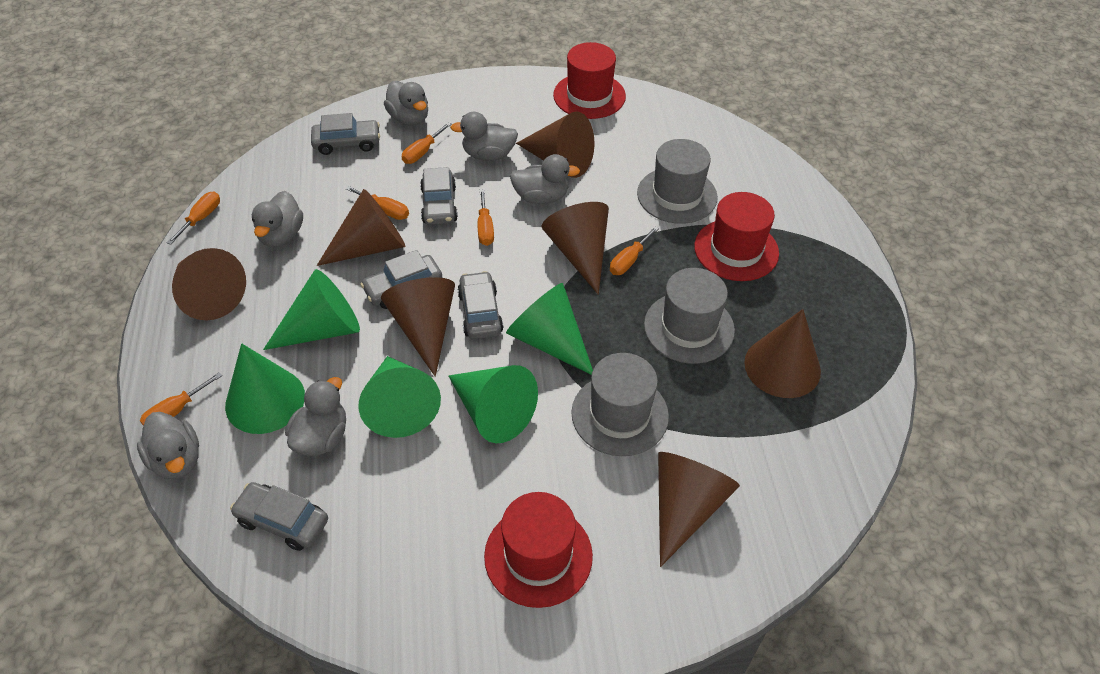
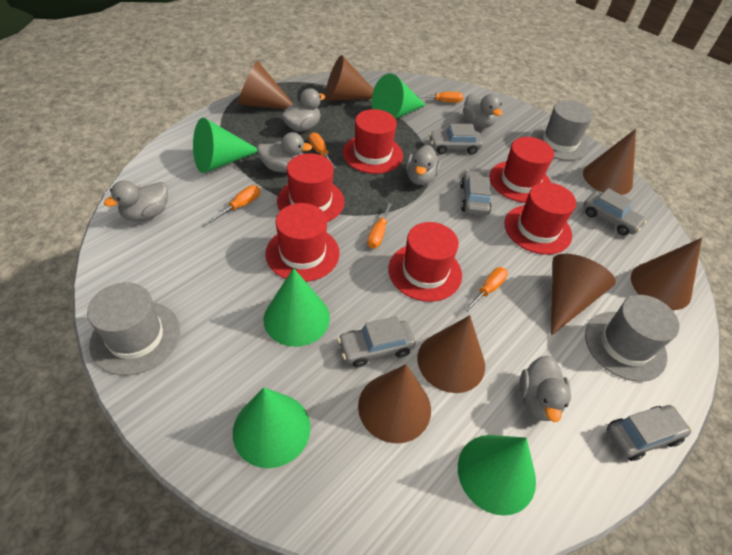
orange screwdriver: 6 -> 5
red hat: 3 -> 6

